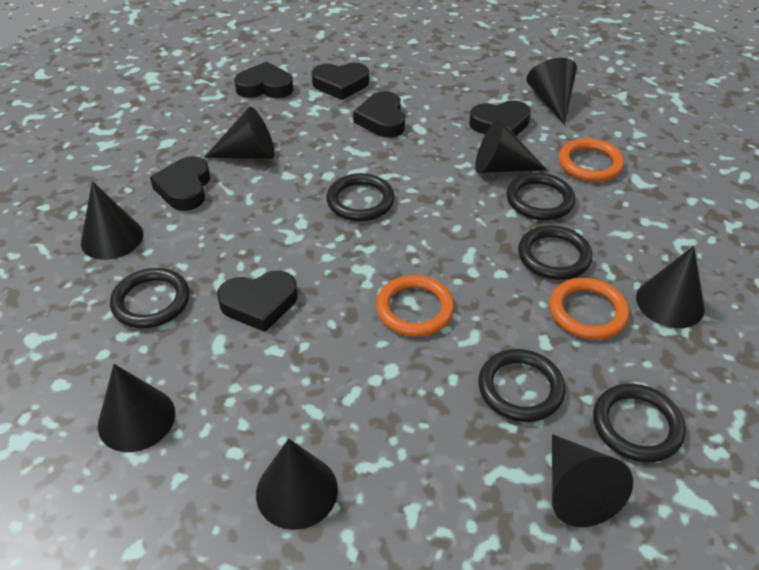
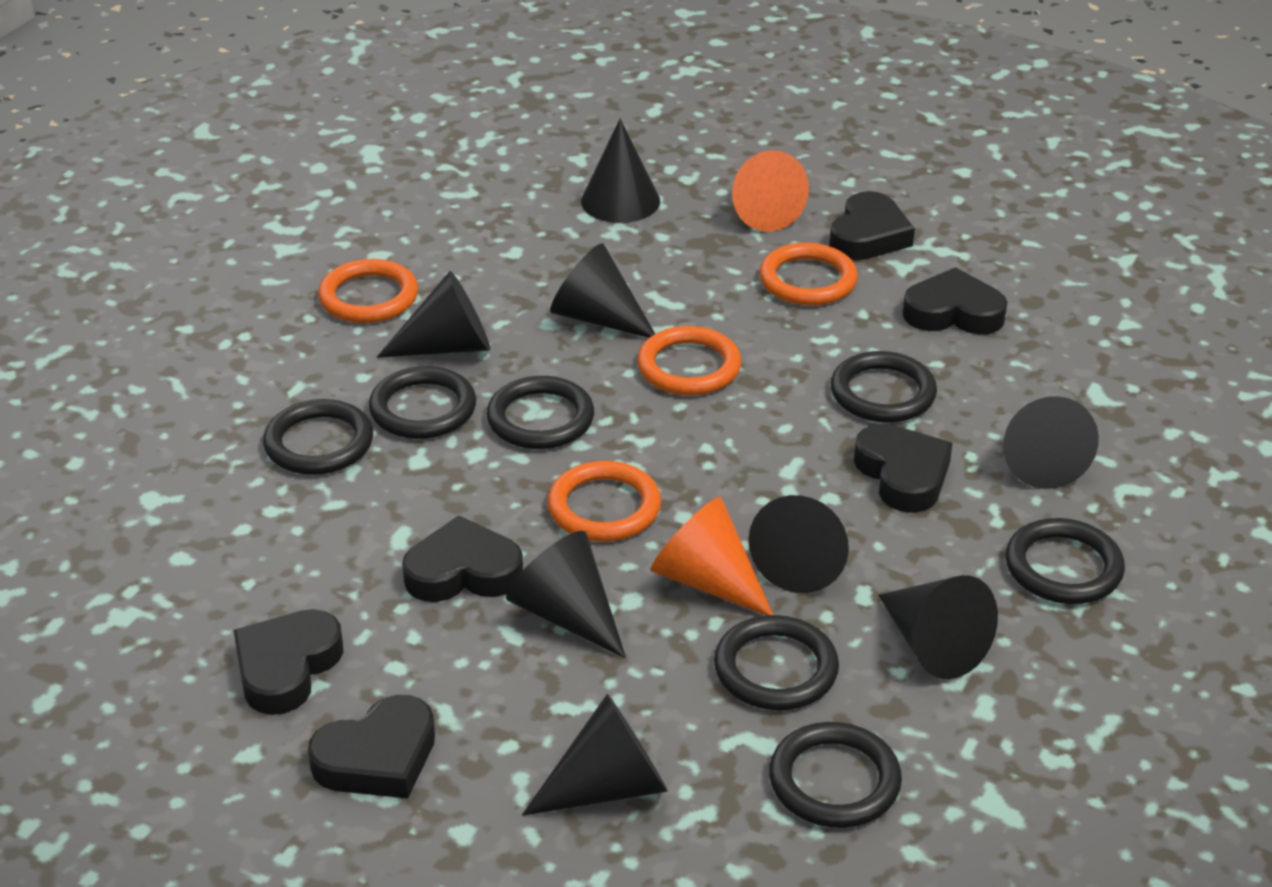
black ring: 6 -> 7
orange cone: 0 -> 2
orange ring: 3 -> 4

